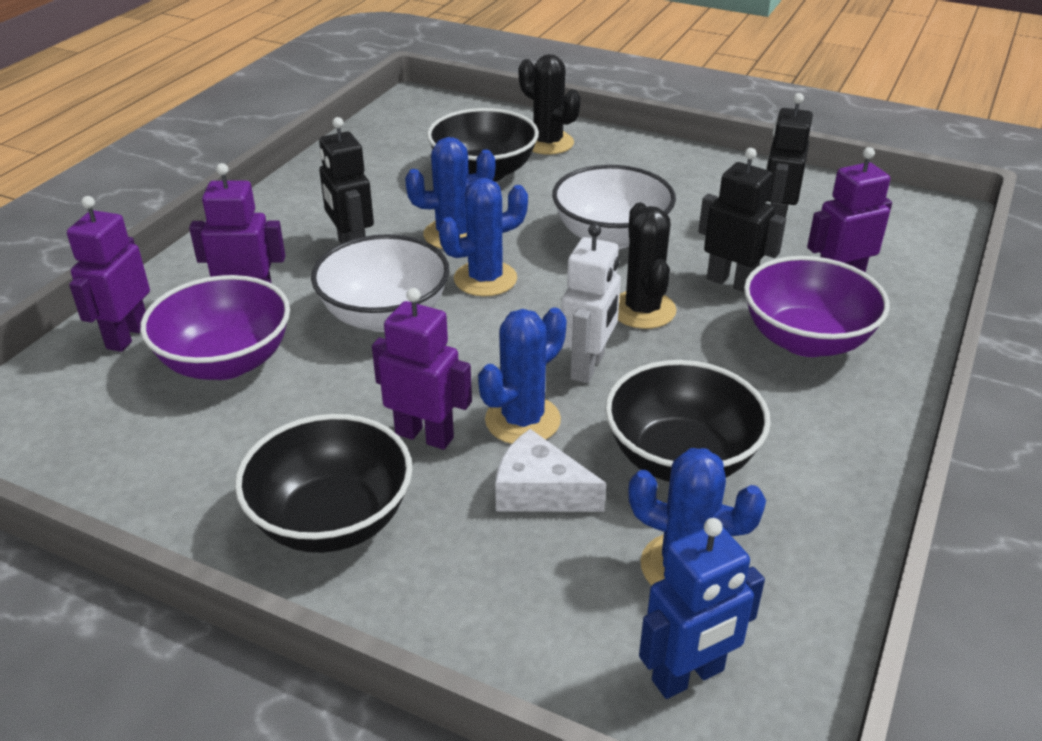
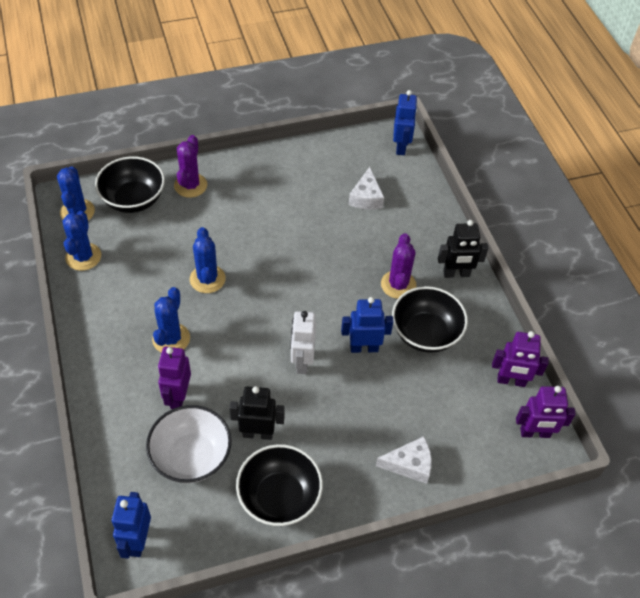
black cactus: 2 -> 0
black robot: 3 -> 2
blue robot: 1 -> 3
purple bowl: 2 -> 0
purple cactus: 0 -> 2
purple robot: 4 -> 3
white bowl: 2 -> 1
white cheese: 1 -> 2

